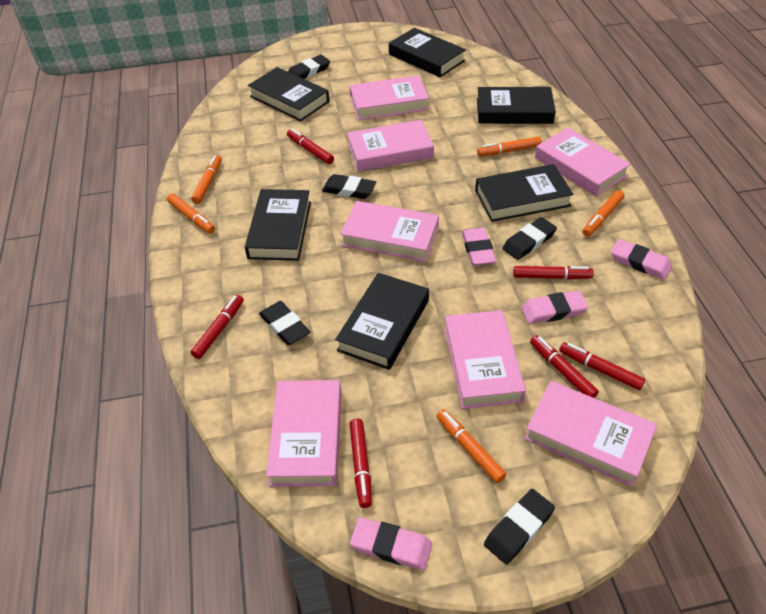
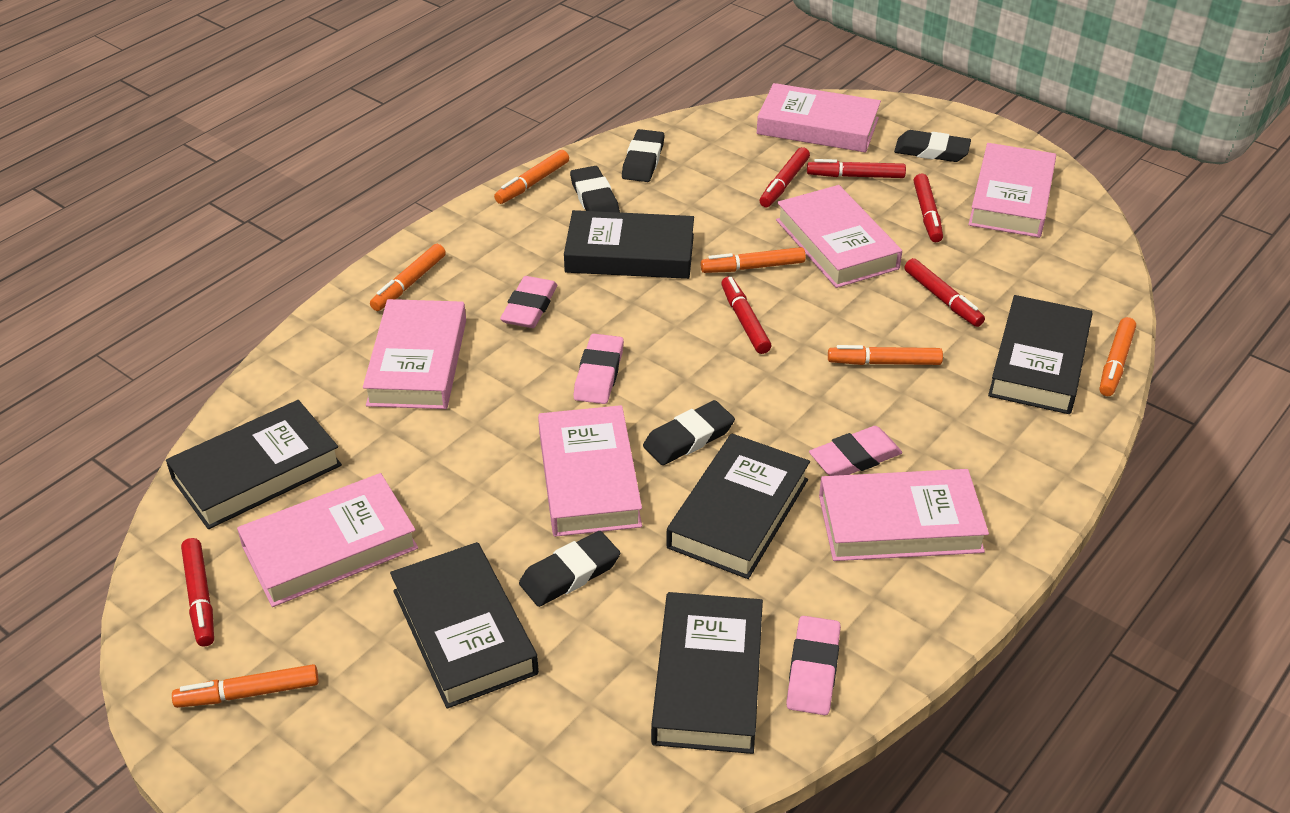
orange marker: 5 -> 6

